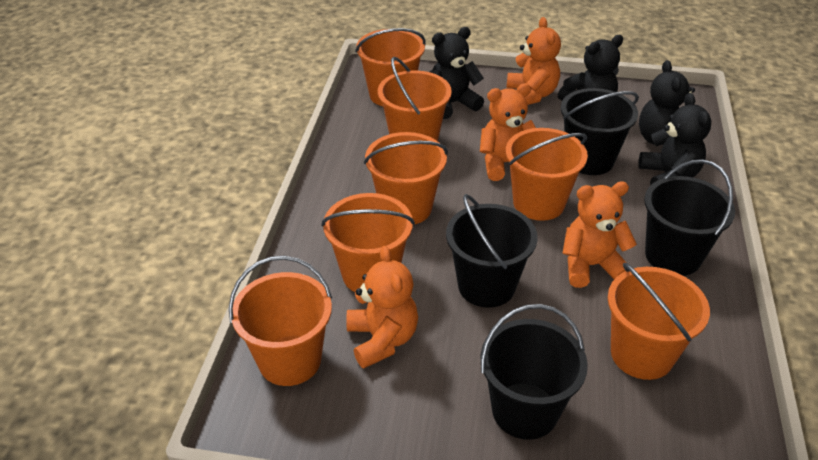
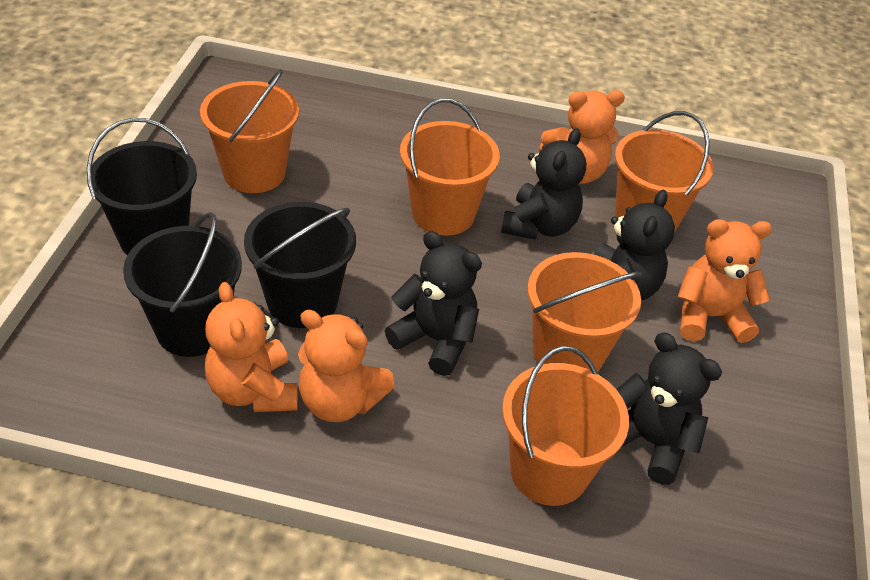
black bucket: 4 -> 3
orange bucket: 7 -> 5

